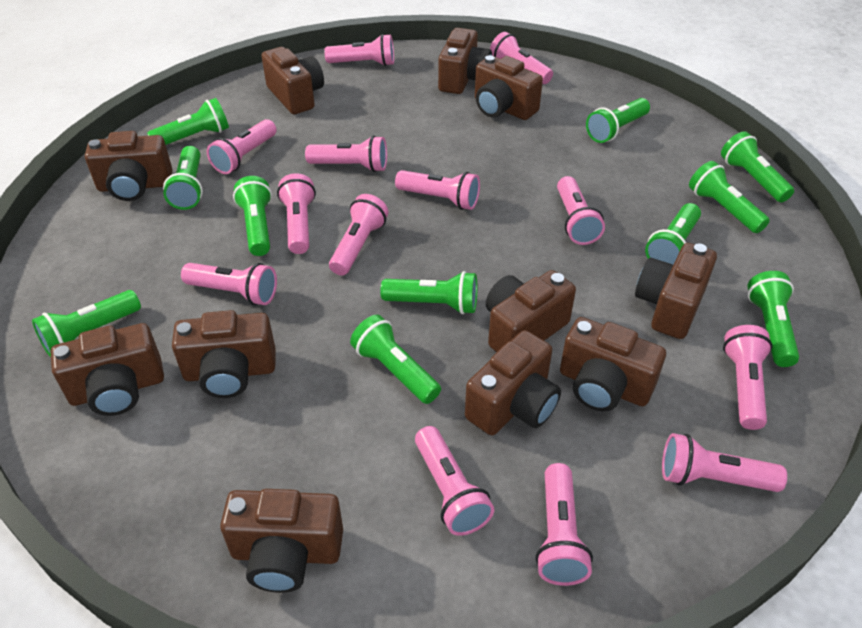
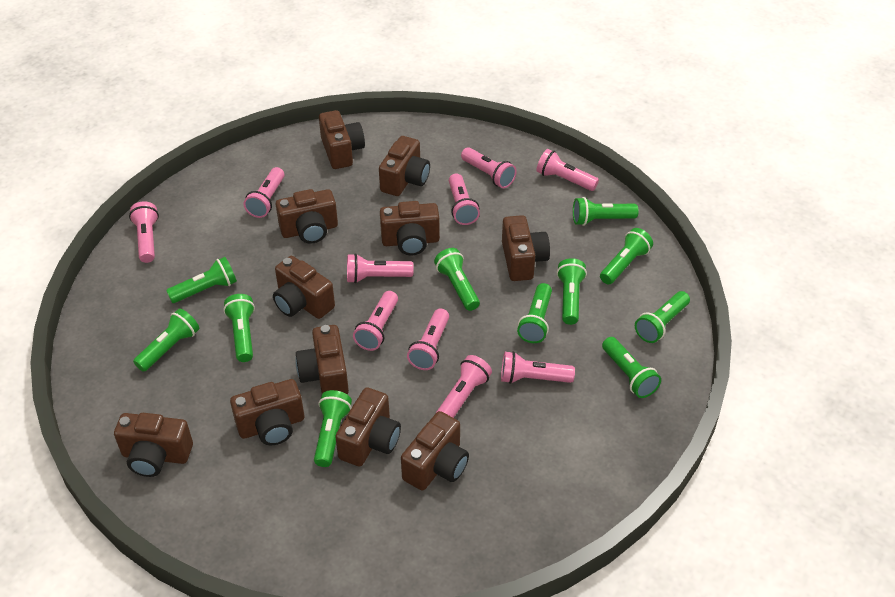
pink flashlight: 13 -> 10

